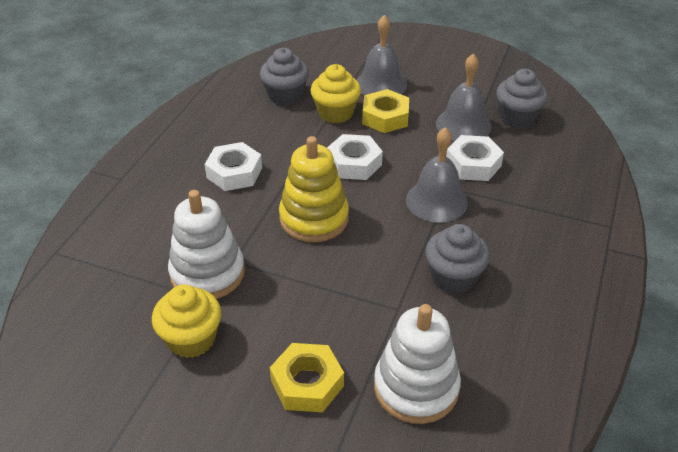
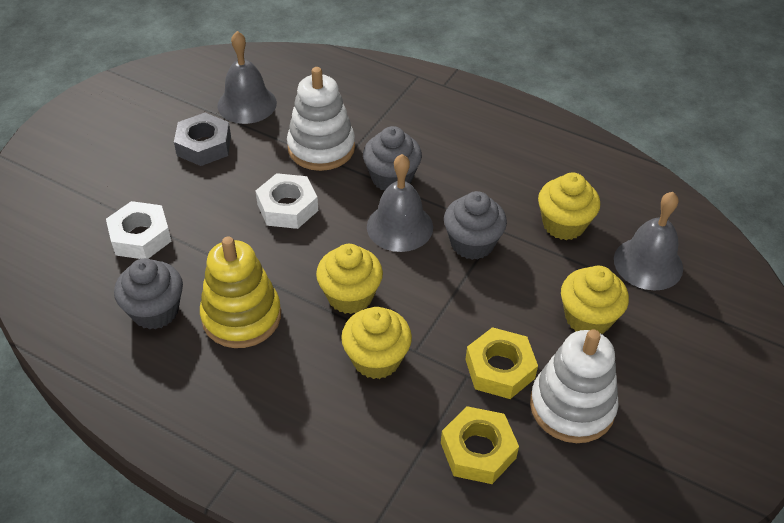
grey nut: 0 -> 1
white nut: 3 -> 2
yellow cupcake: 2 -> 4

